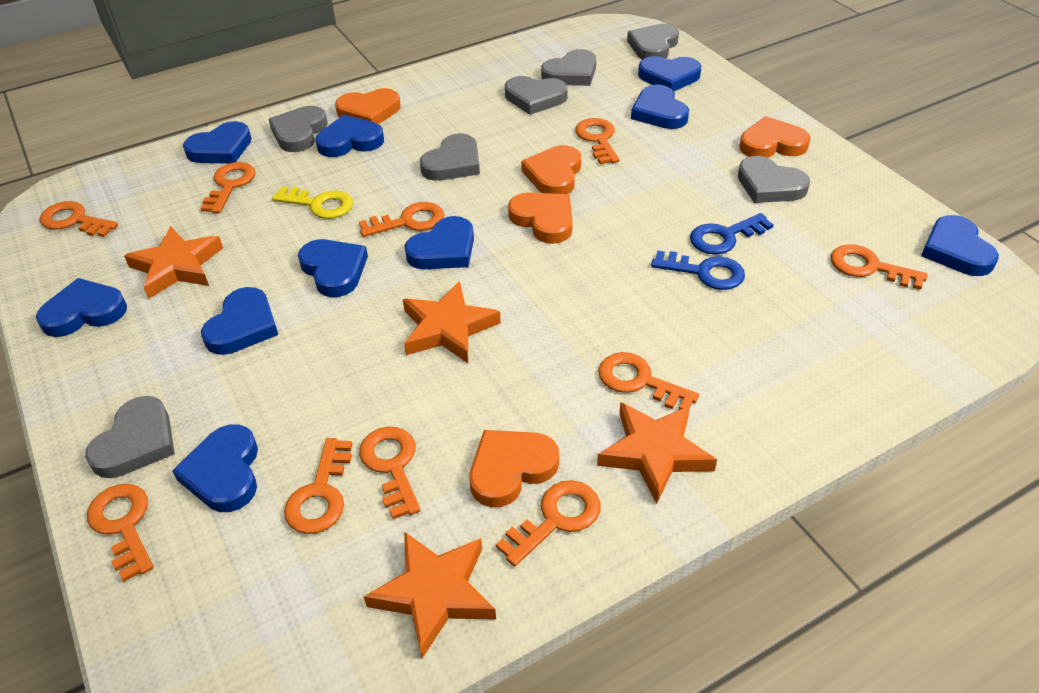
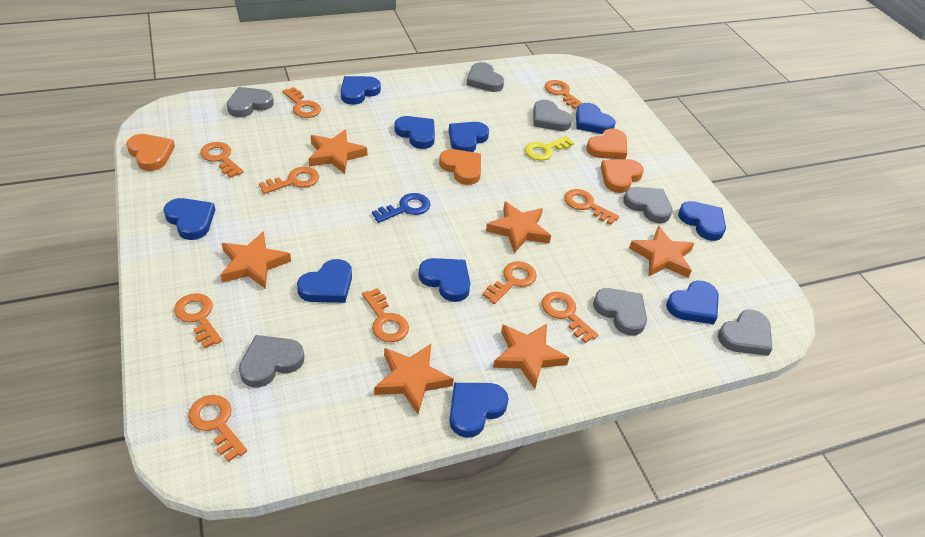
blue key: 2 -> 1
orange heart: 5 -> 4
orange star: 4 -> 6

